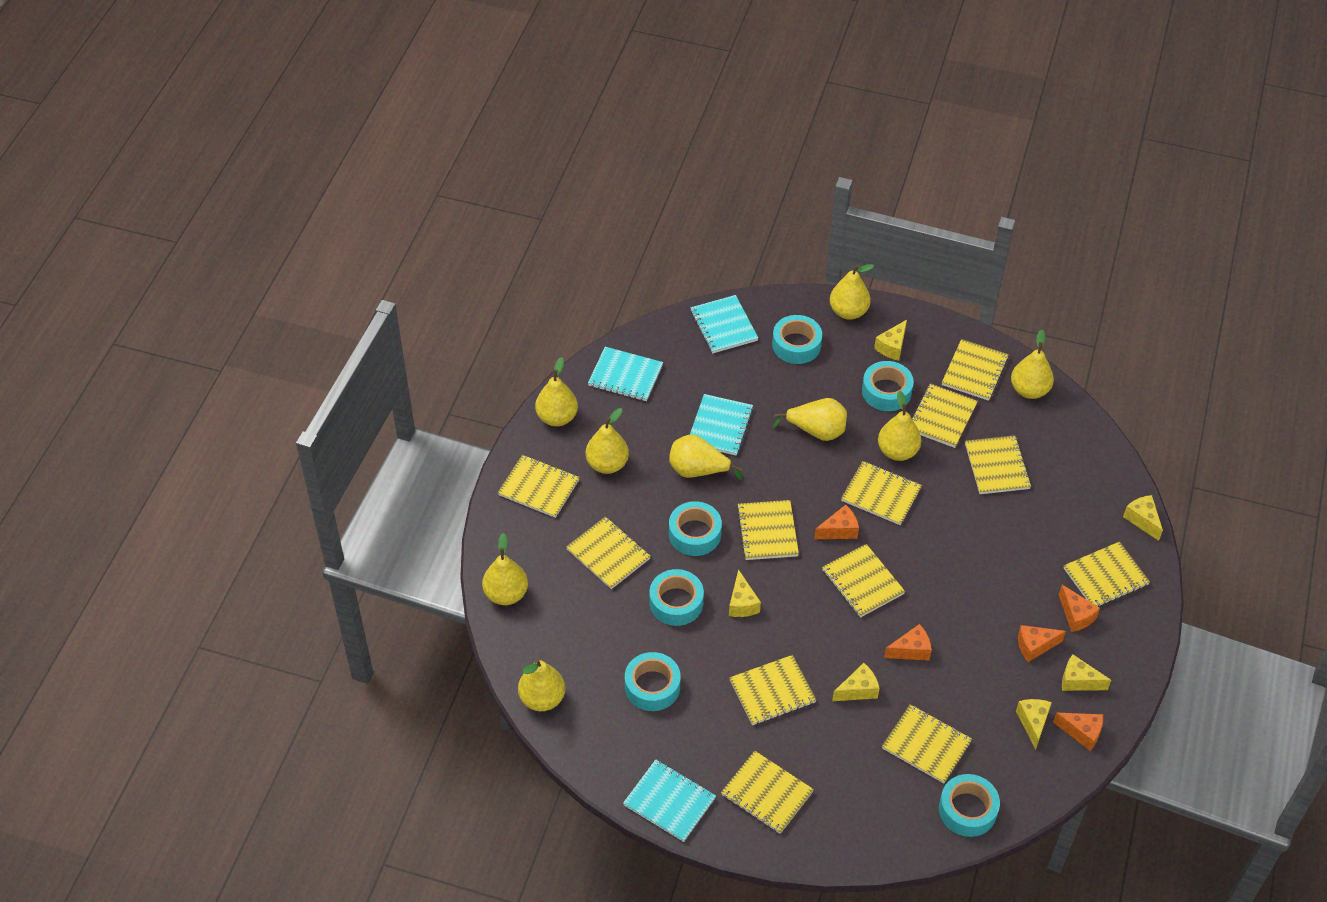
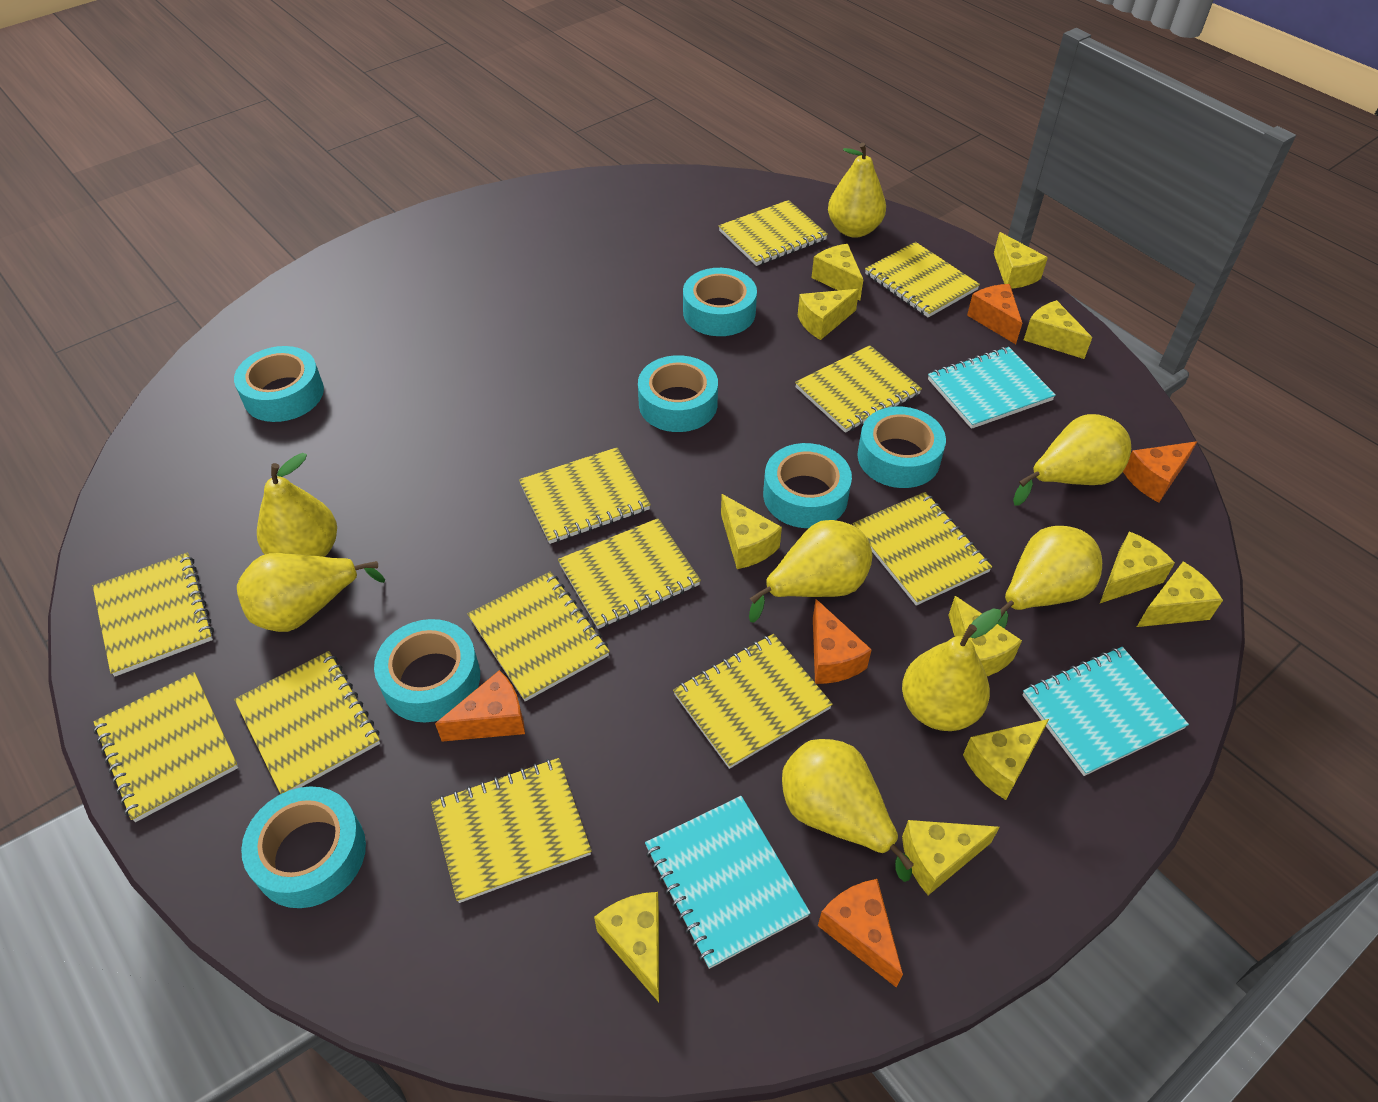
turquoise notebook: 4 -> 3
turquoise tape: 6 -> 7
yellow cheese: 6 -> 11
yellow pear: 9 -> 8

